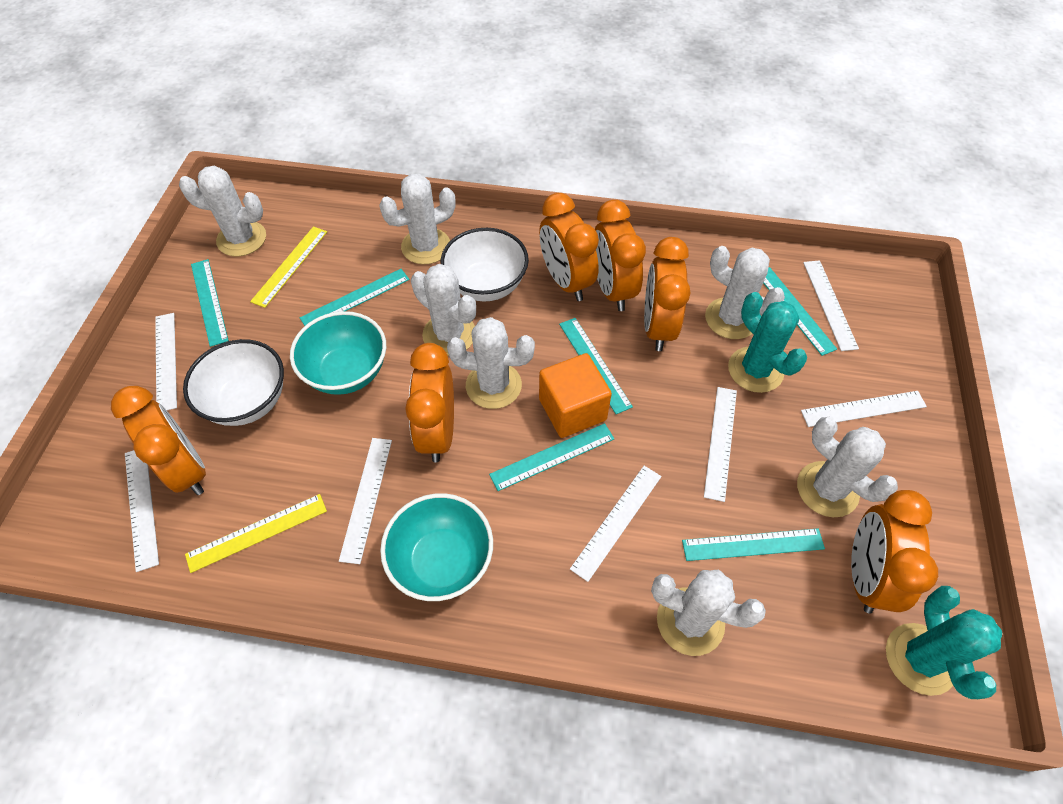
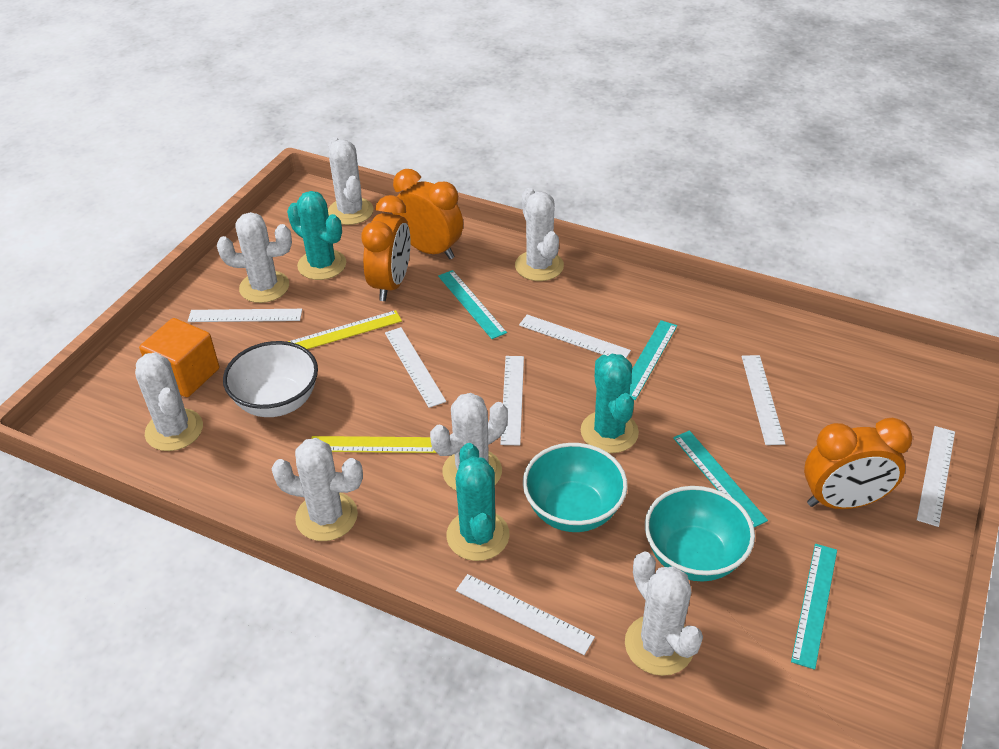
orange clock: 6 -> 3
turquoise cactus: 2 -> 3
turquoise ruler: 6 -> 4
white bowl: 2 -> 1

